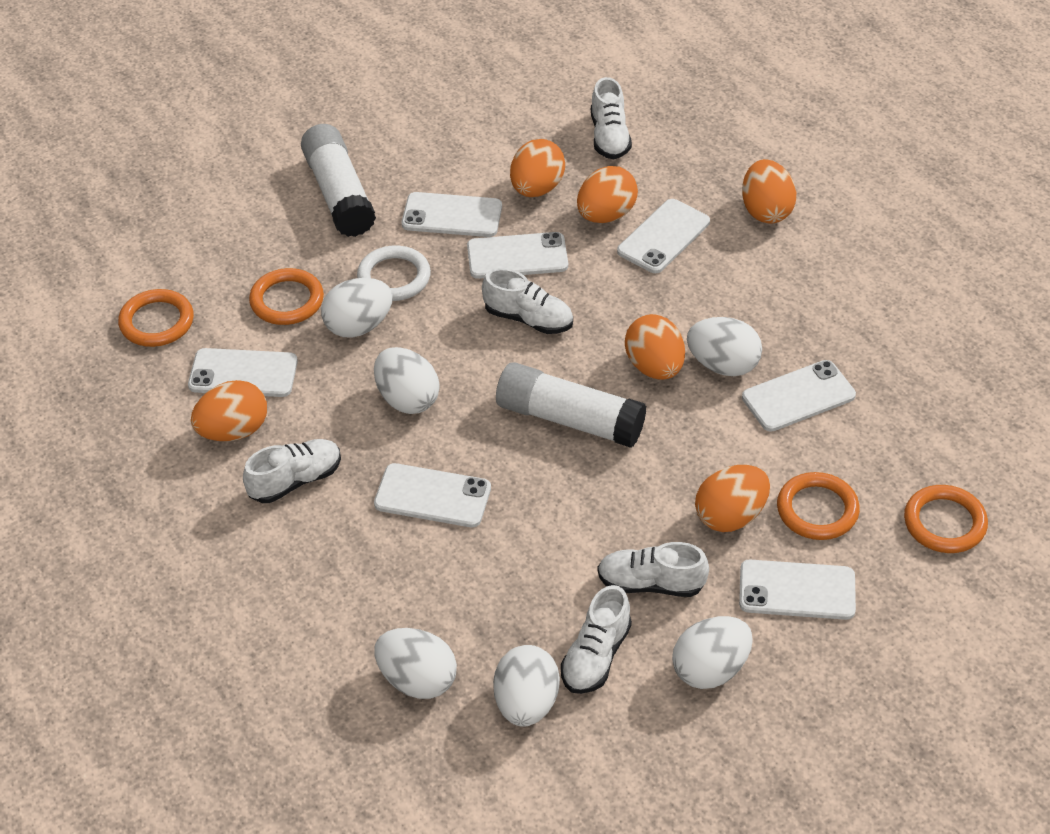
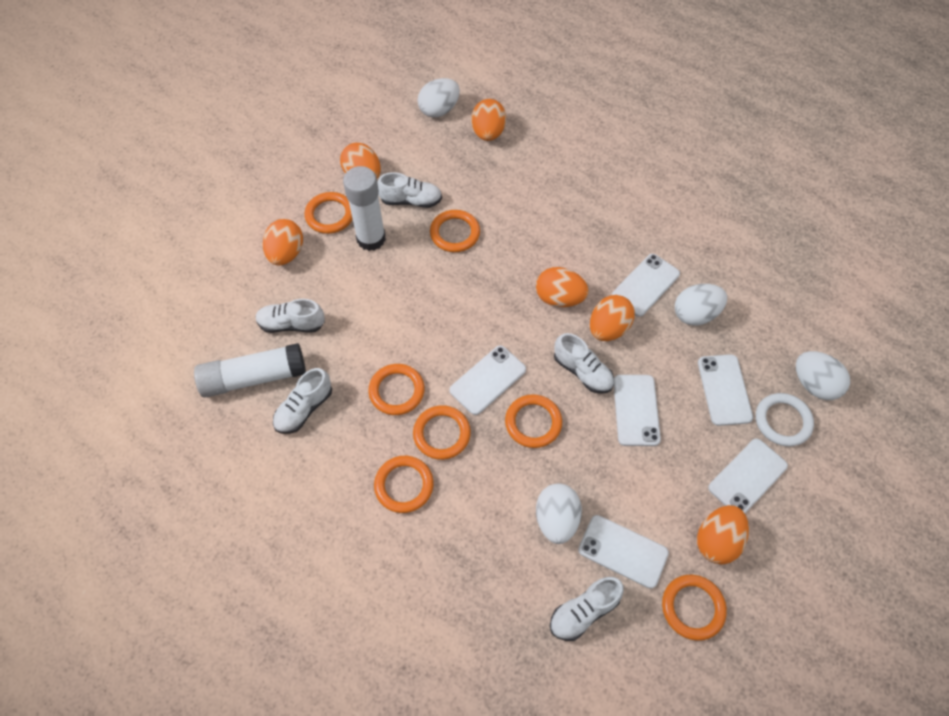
orange ring: 4 -> 7
white egg: 6 -> 4
white phone: 7 -> 6

